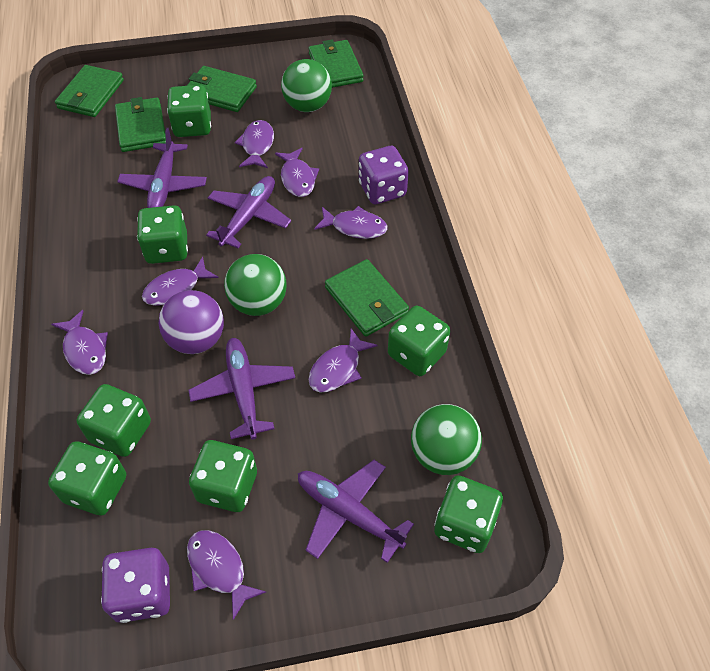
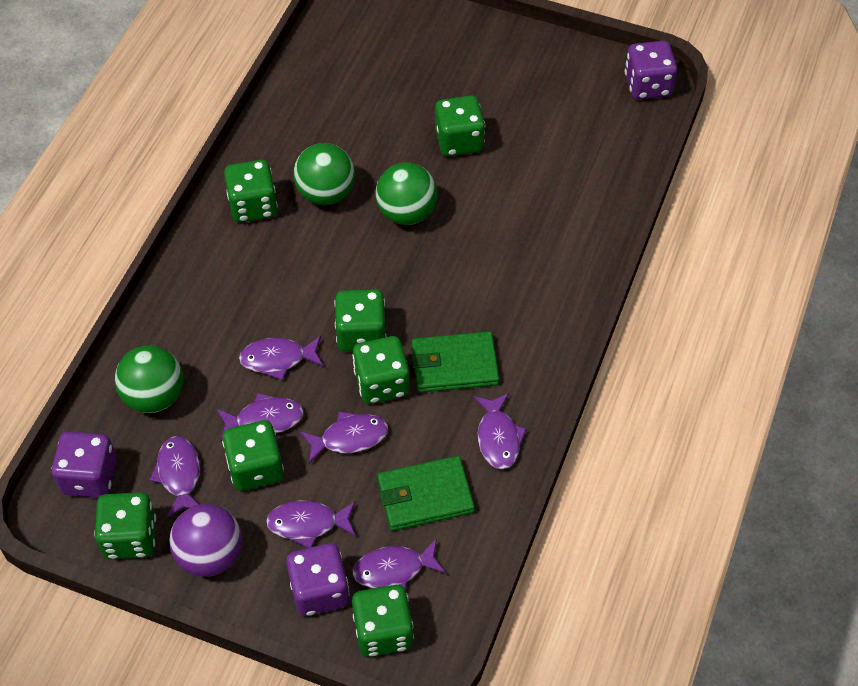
green wallet: 5 -> 2
purple dice: 2 -> 3
purple plane: 4 -> 0

